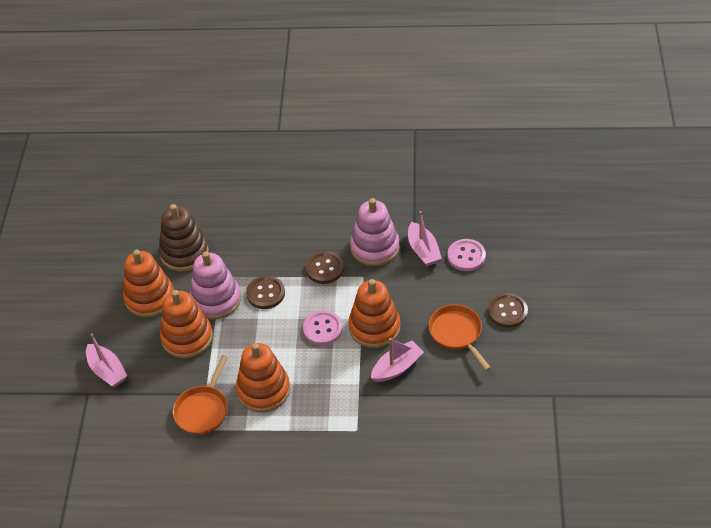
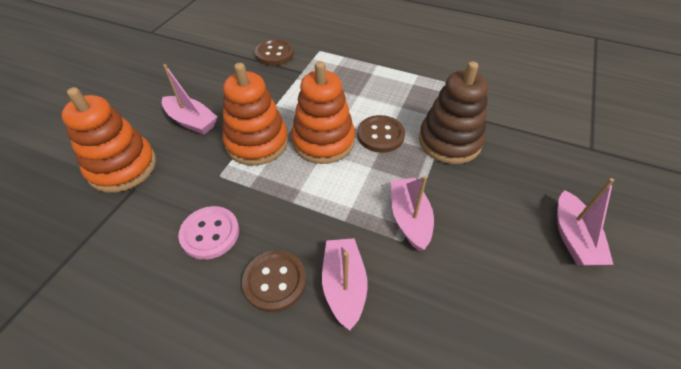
orange pan: 2 -> 0
orange stacking toy: 4 -> 3
pink boat: 3 -> 4
pink button: 2 -> 1
pink stacking toy: 2 -> 0

